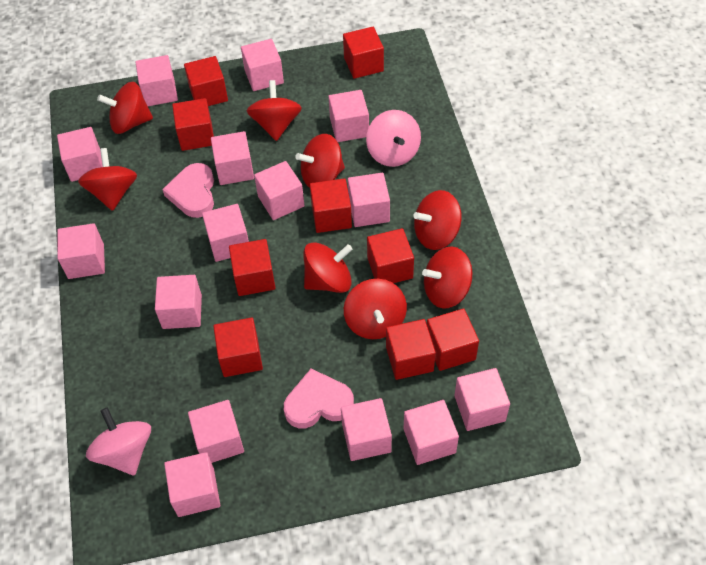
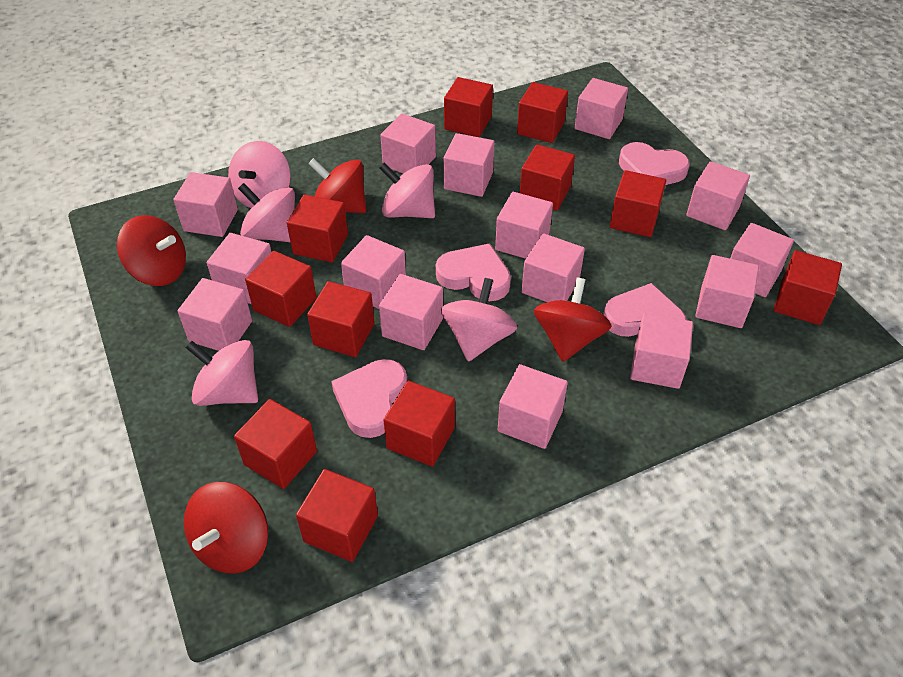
pink heart: 2 -> 4
pink spinning top: 2 -> 5
red cube: 9 -> 11
red spinning top: 8 -> 4

